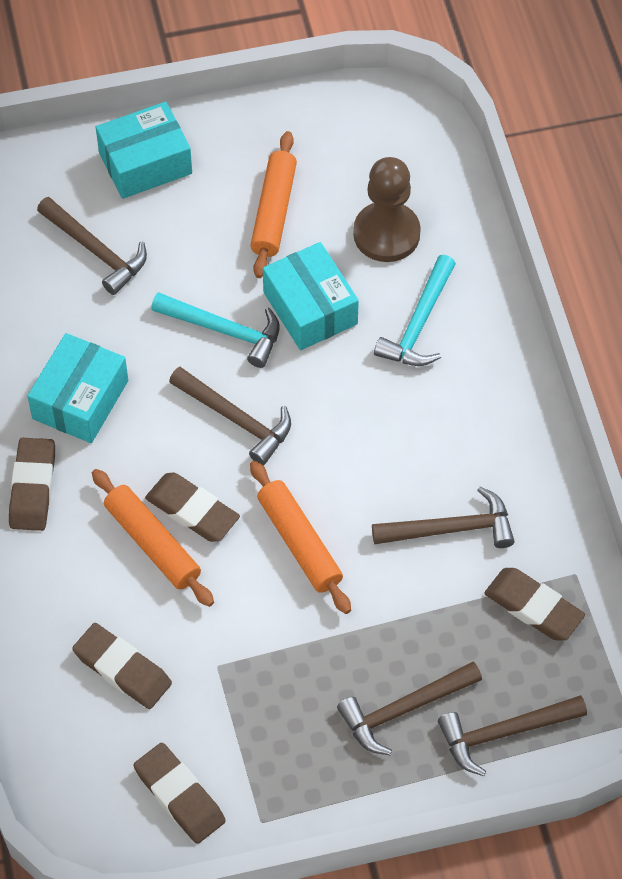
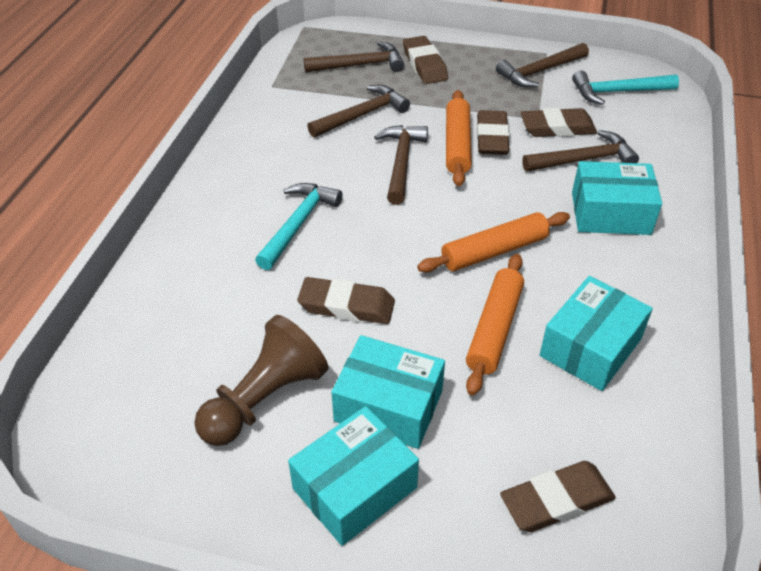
turquoise box: 3 -> 4

